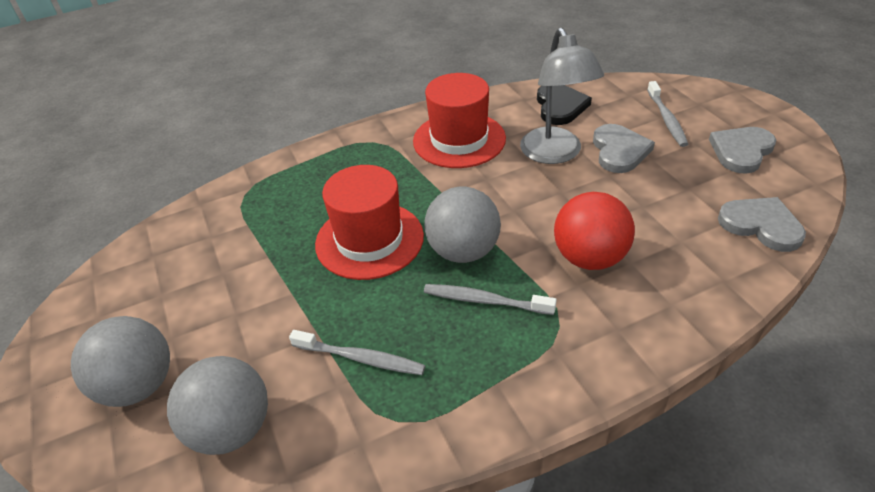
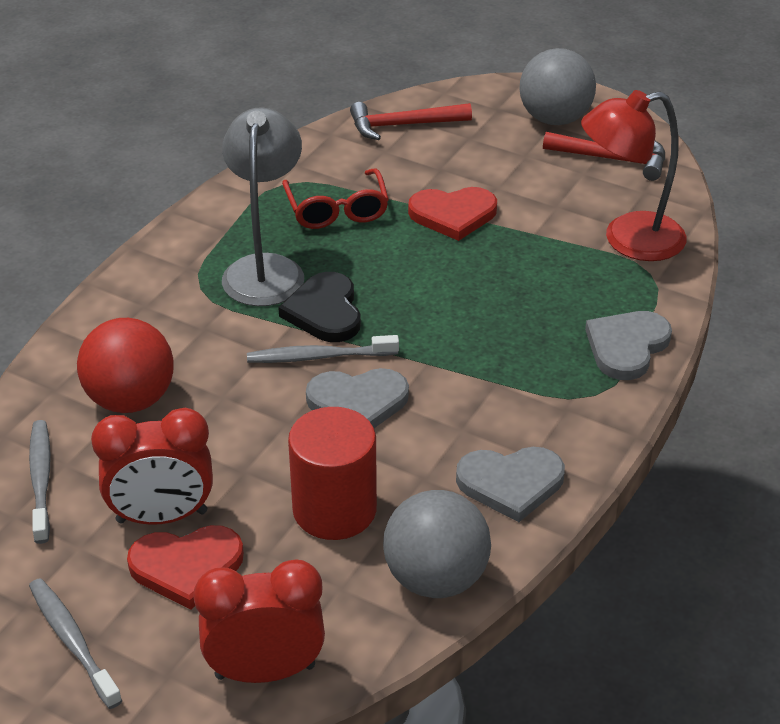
grey ball: 3 -> 2
red clock: 0 -> 2
red cylinder: 0 -> 1
red glasses: 0 -> 1
red hammer: 0 -> 2
red hat: 2 -> 0
red heart: 0 -> 2
red lamp: 0 -> 1

